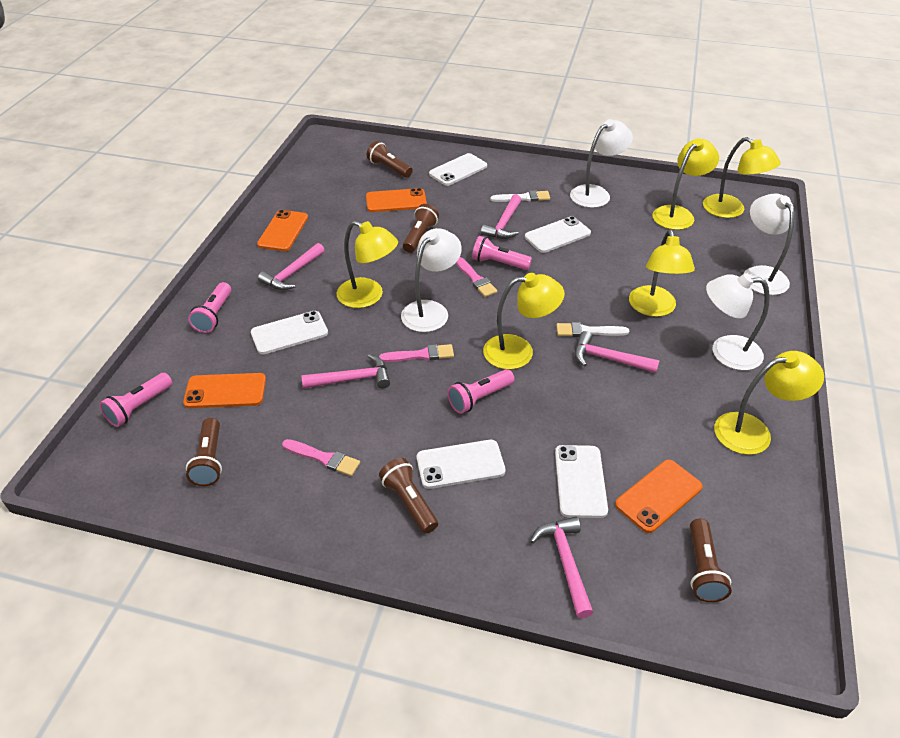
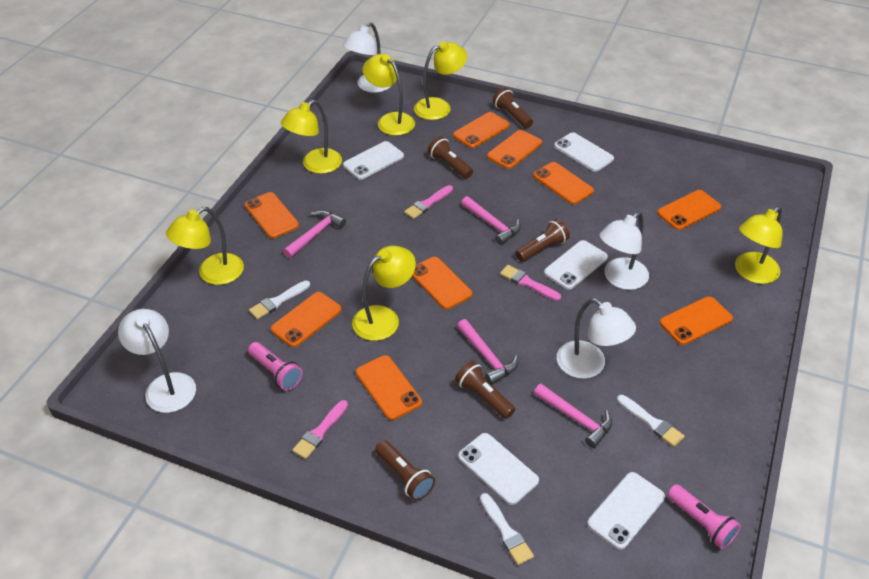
orange phone: 4 -> 9
pink flashlight: 4 -> 2
pink hammer: 5 -> 4
white brush: 2 -> 3

